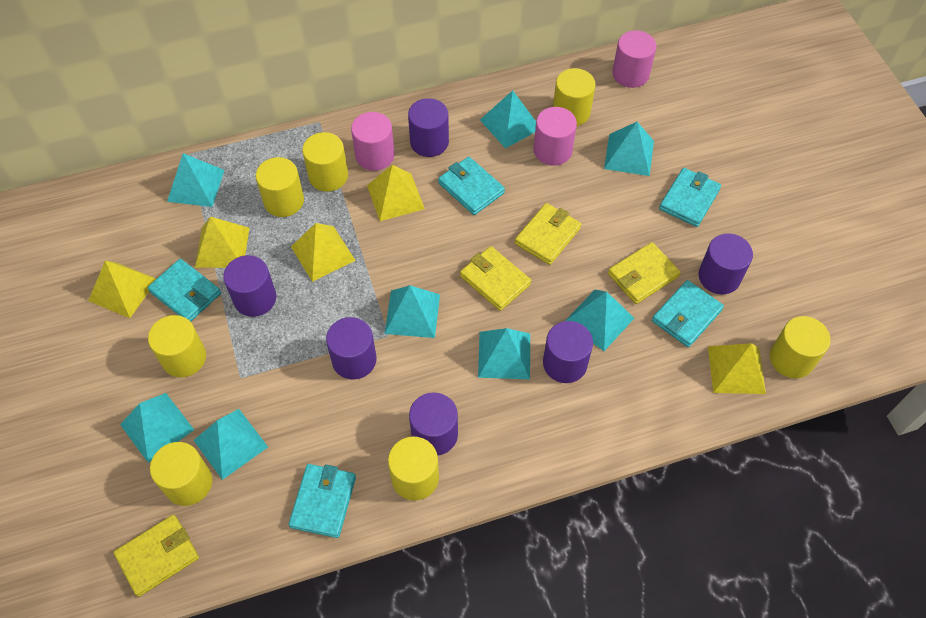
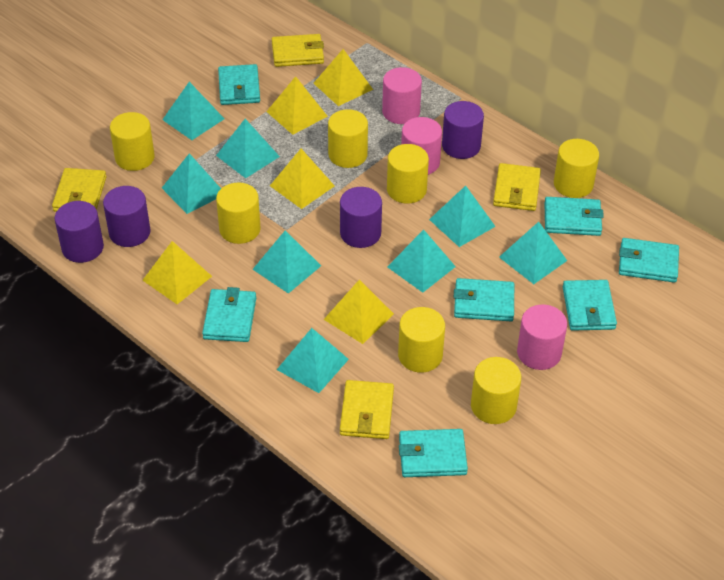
purple cylinder: 6 -> 4
turquoise wallet: 5 -> 7

